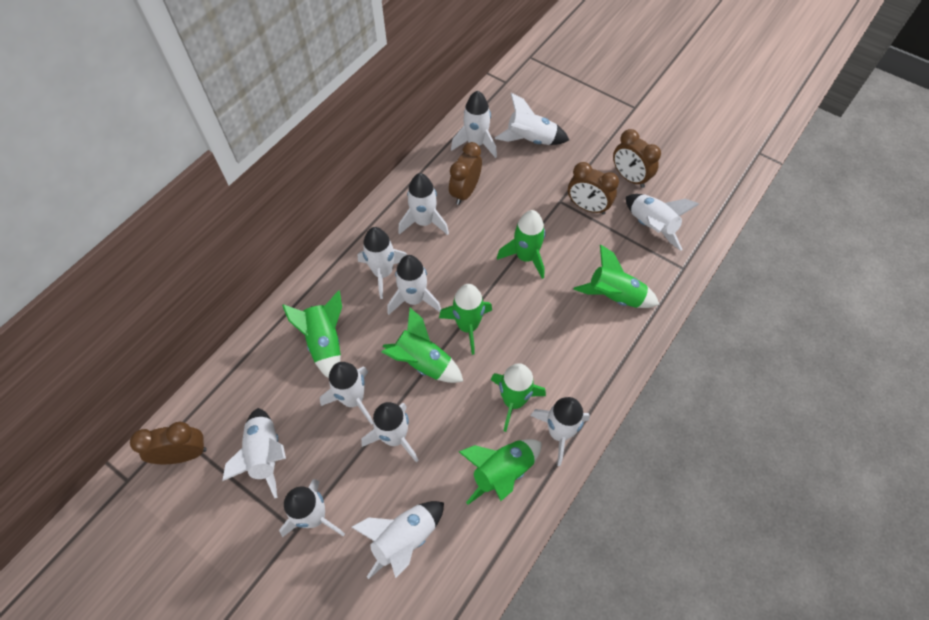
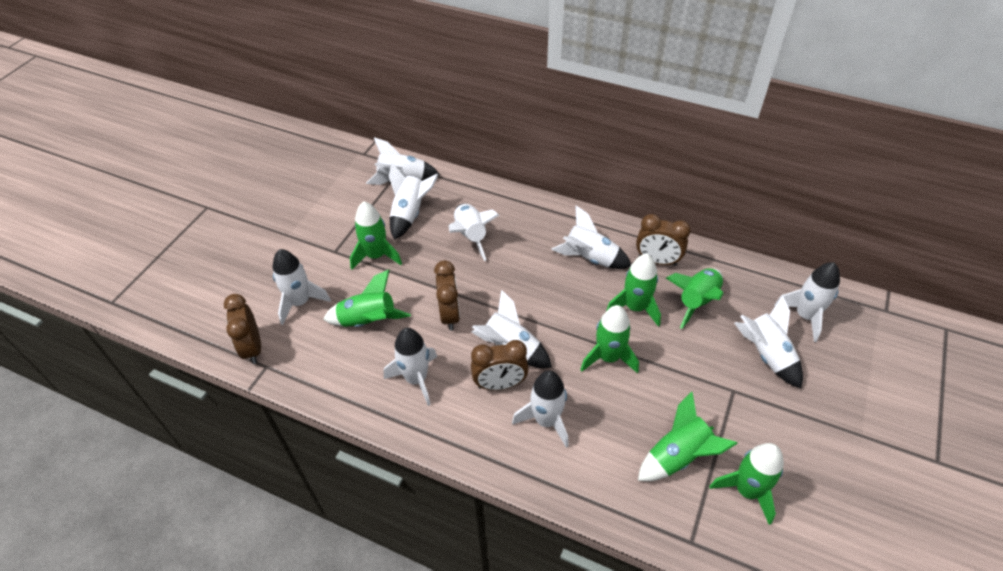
white rocket: 12 -> 10

